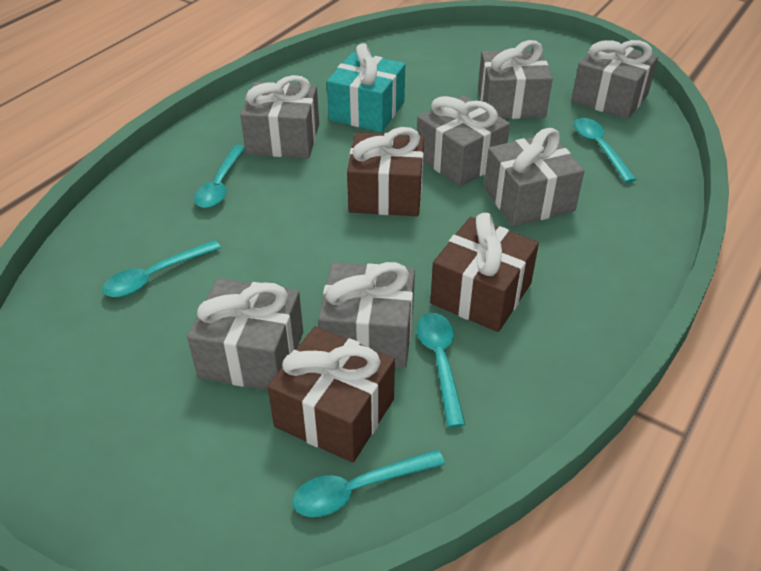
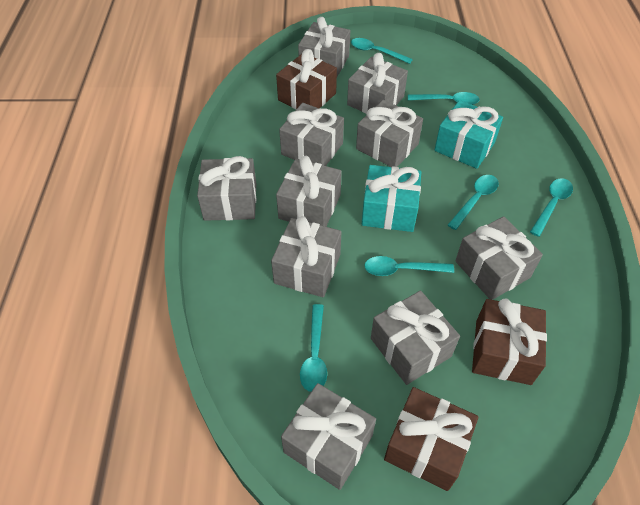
grey gift: 7 -> 10
turquoise gift: 1 -> 2
turquoise spoon: 5 -> 6

